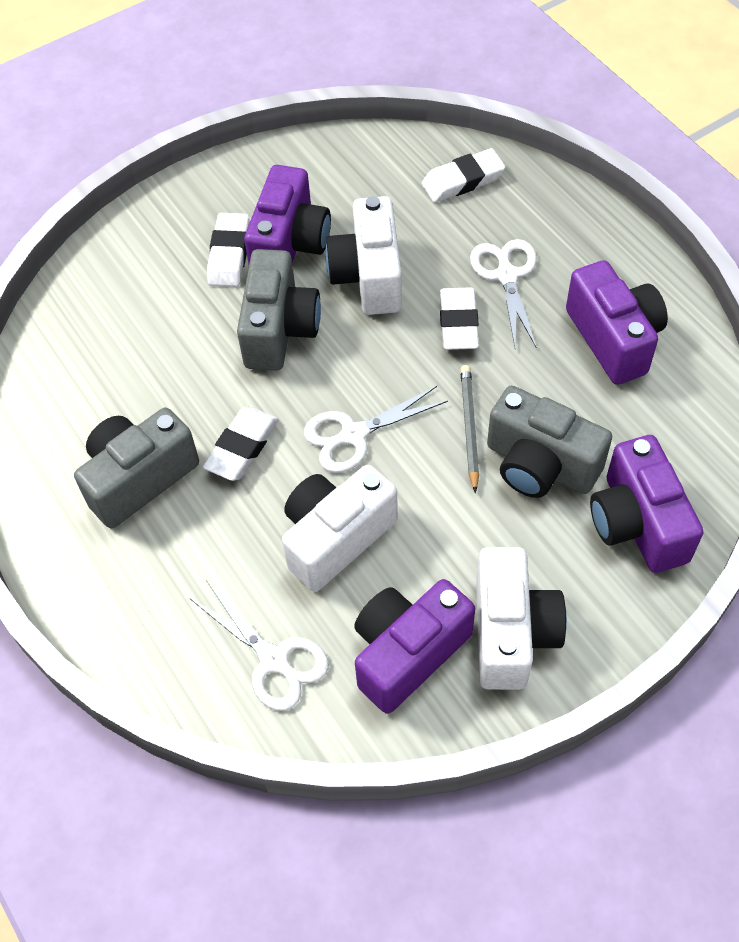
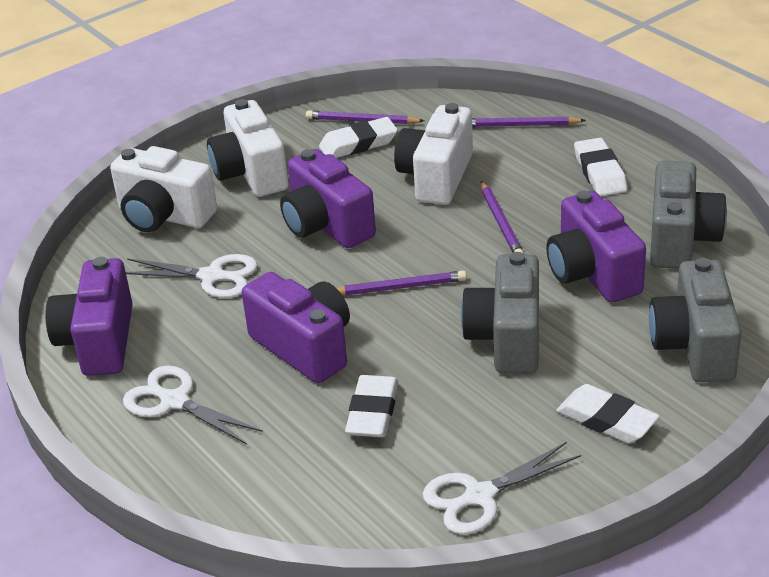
grey pencil: 1 -> 0
purple pencil: 0 -> 4

